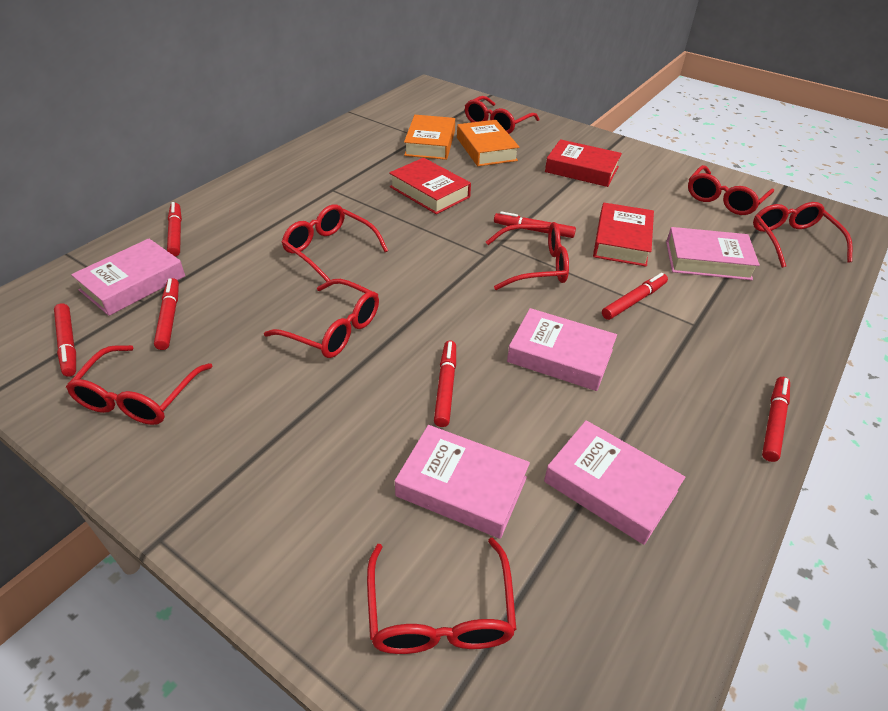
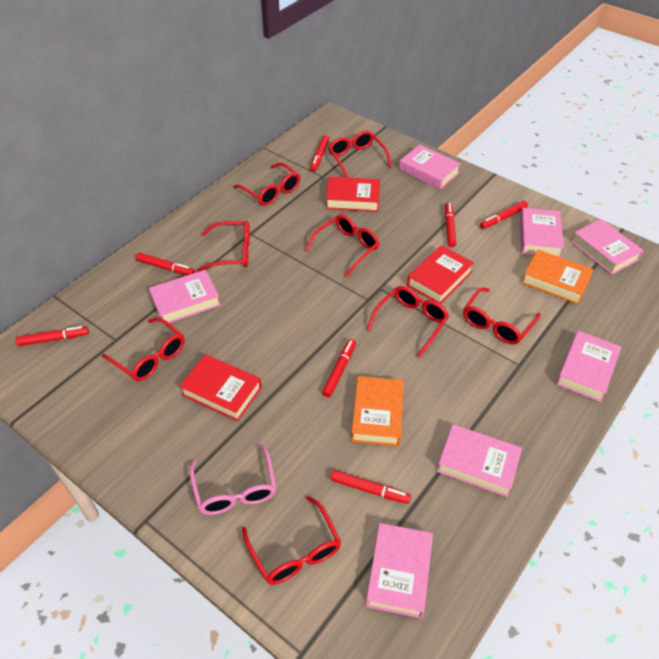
pink book: 5 -> 7
pink glasses: 0 -> 1

